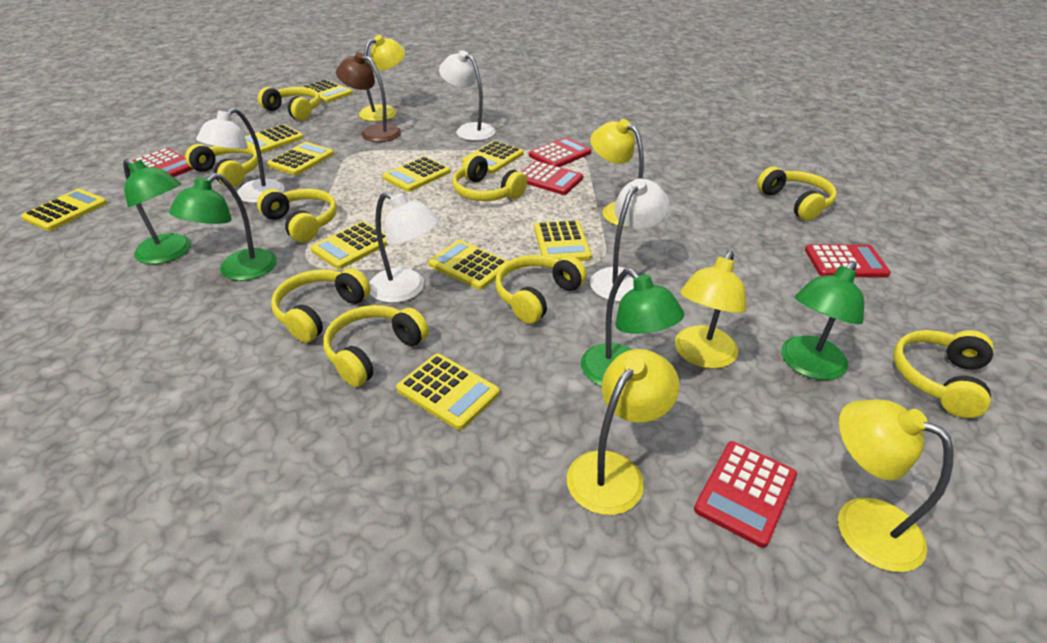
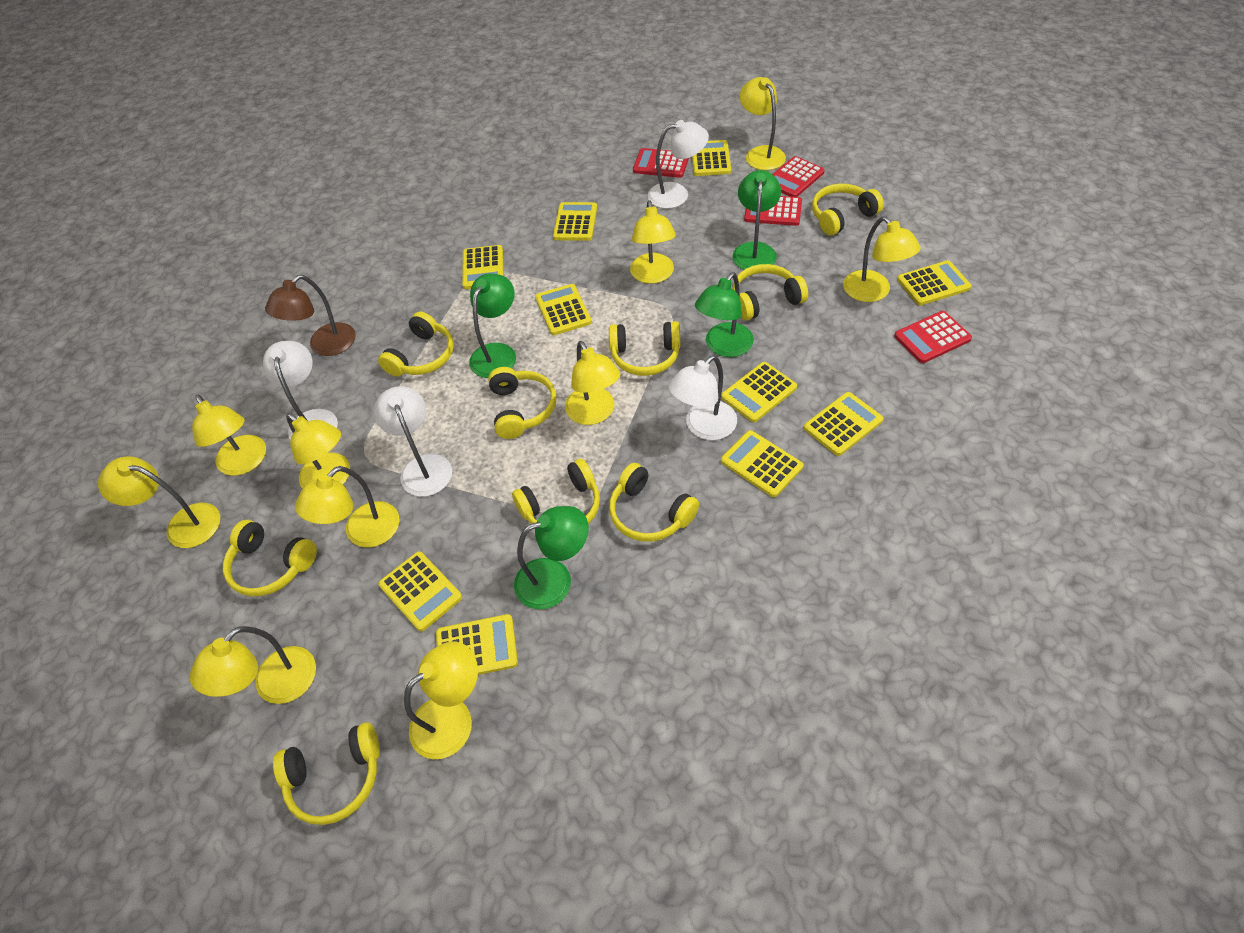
red calculator: 5 -> 4
yellow lamp: 5 -> 10

